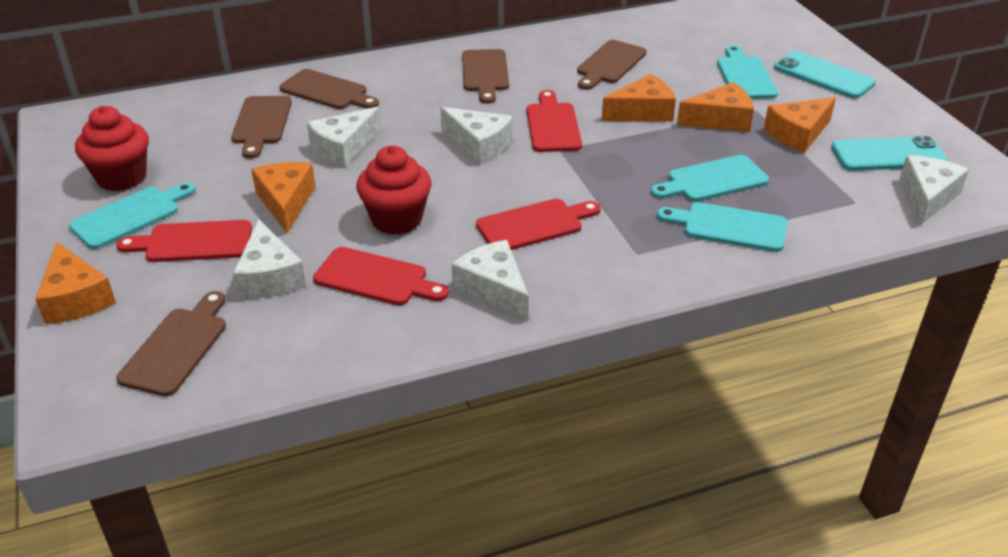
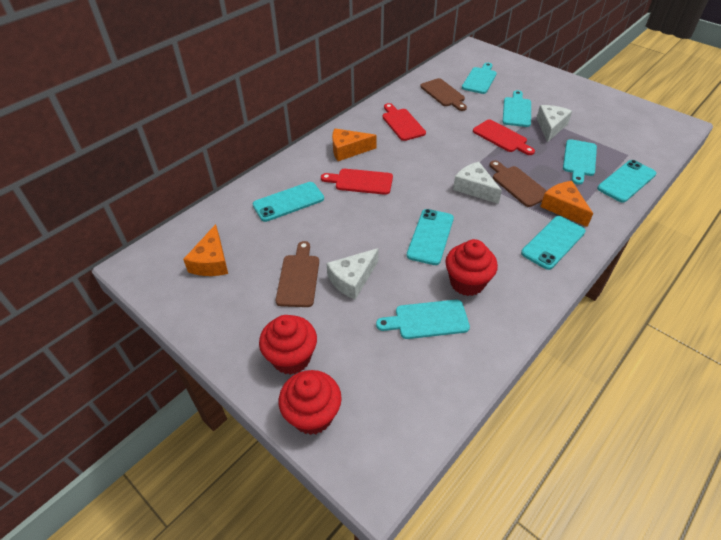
brown cutting board: 5 -> 3
orange cheese: 5 -> 3
red cupcake: 2 -> 3
red cutting board: 4 -> 3
turquoise phone: 2 -> 4
white cheese: 5 -> 3

